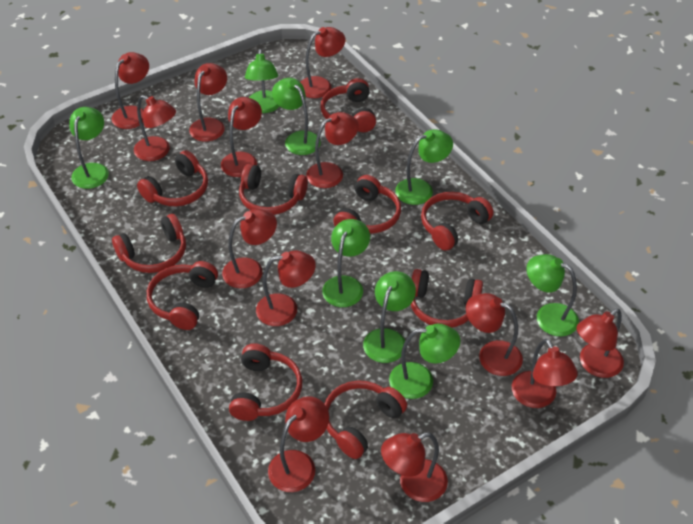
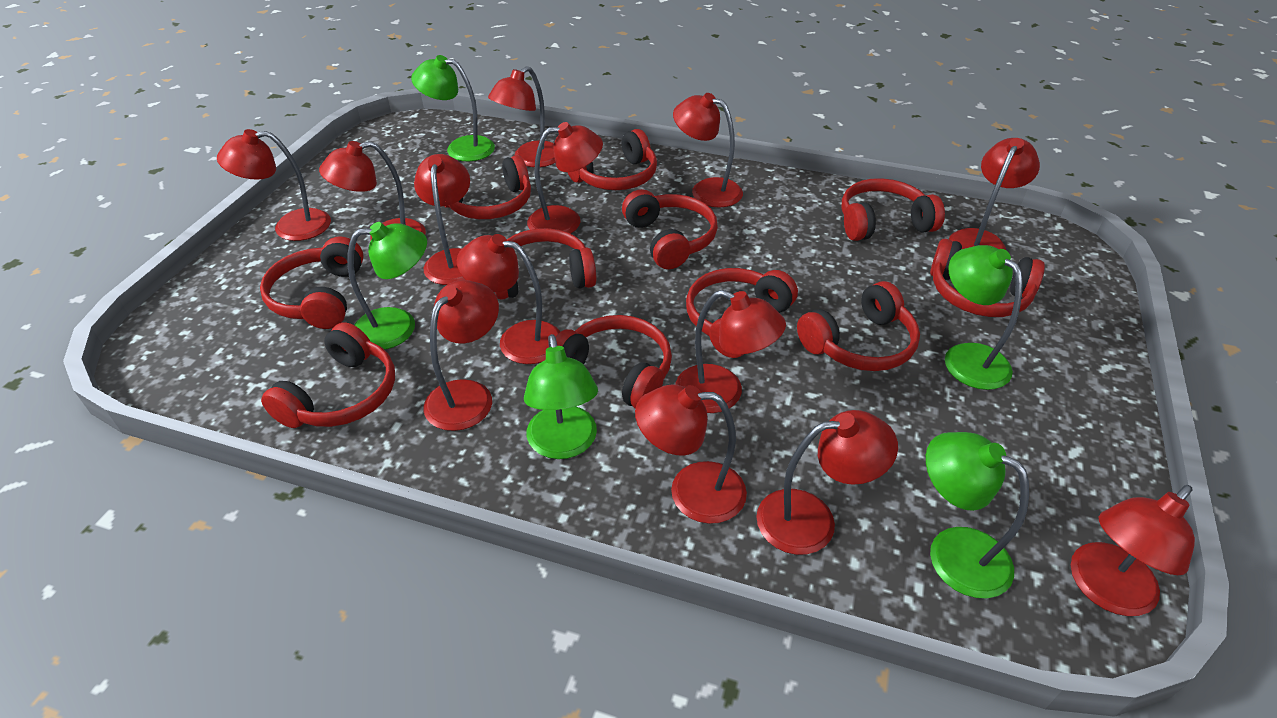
green lamp: 8 -> 5
red headphones: 10 -> 11

